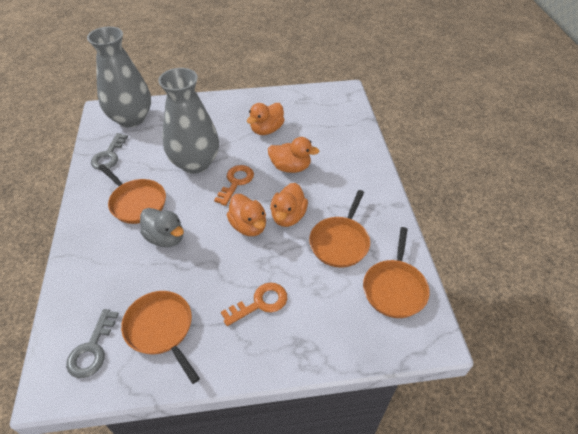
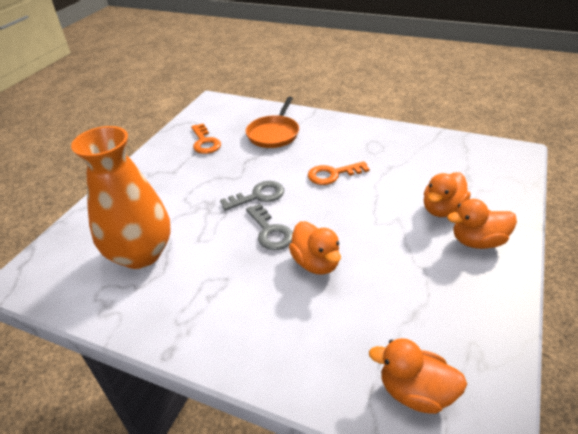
grey duck: 1 -> 0
grey vase: 2 -> 0
orange pan: 4 -> 1
orange vase: 0 -> 1

